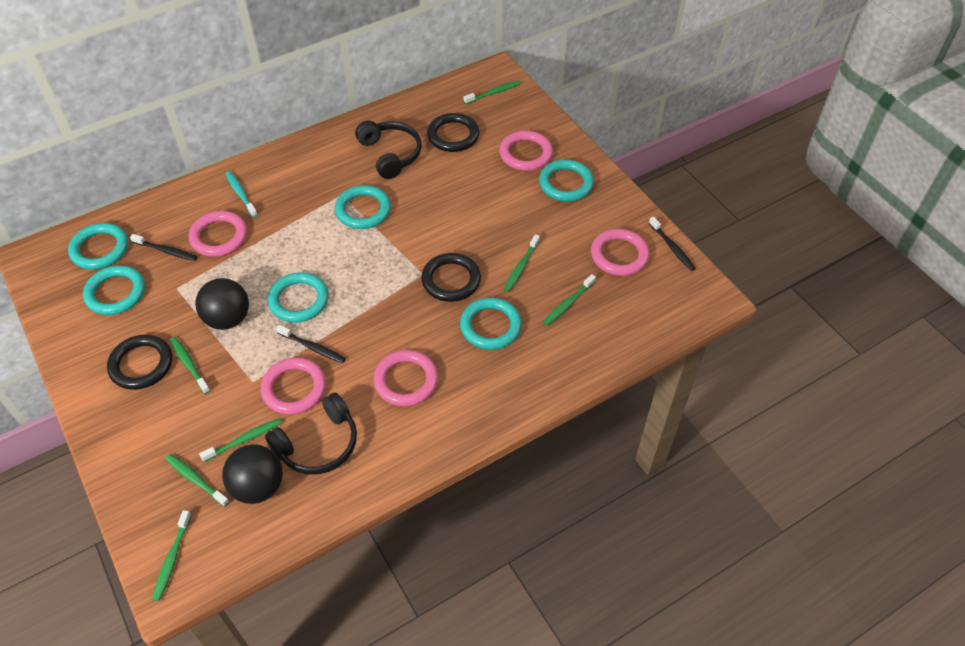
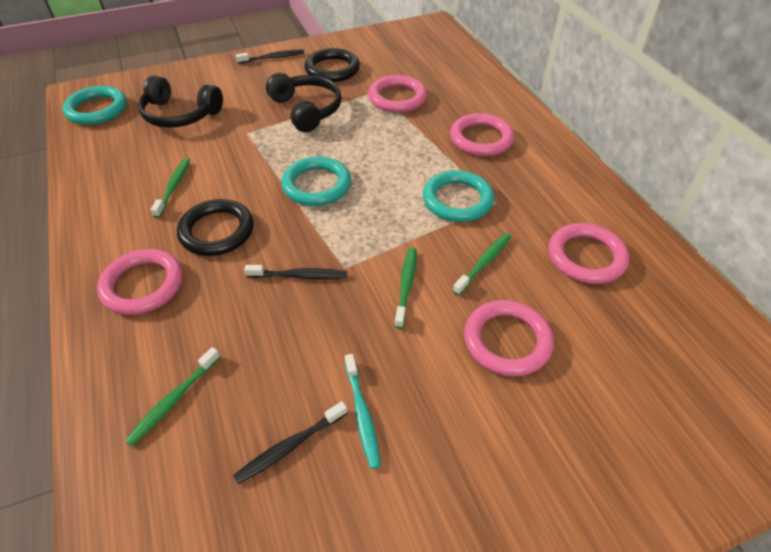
black ball: 2 -> 0
black ring: 3 -> 2
green toothbrush: 7 -> 4
turquoise ring: 6 -> 3

